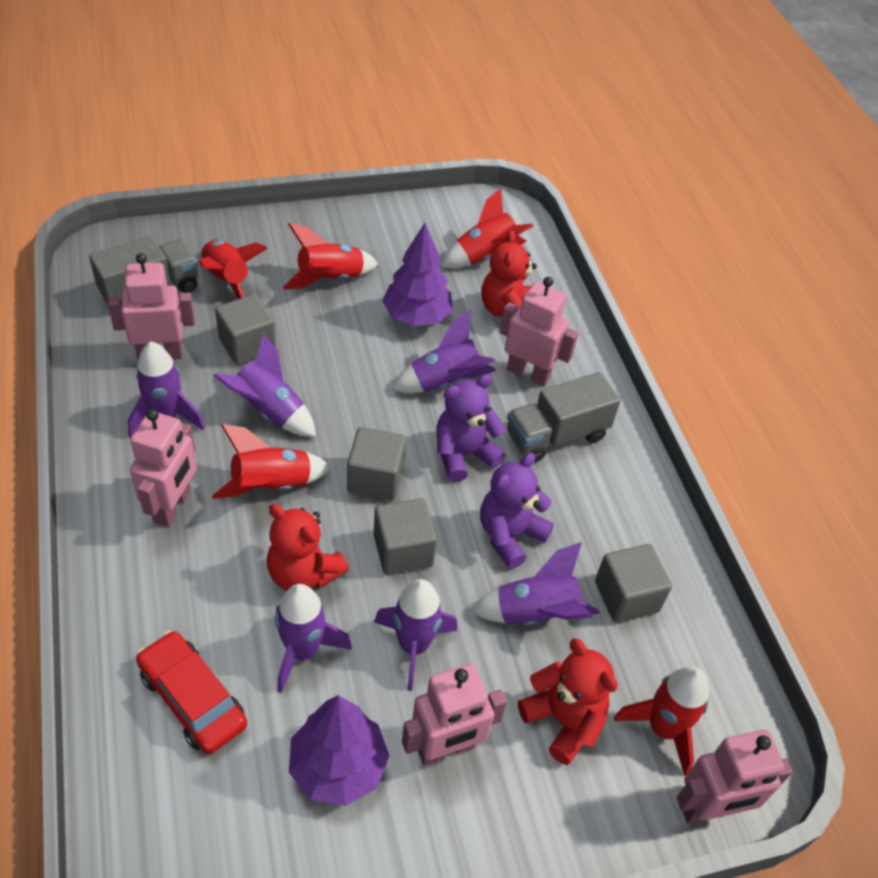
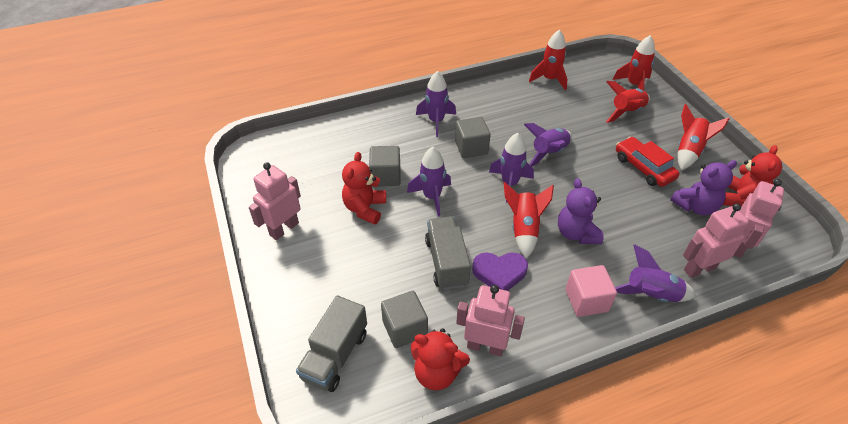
grey cube: 4 -> 3
pink cube: 0 -> 1
pink robot: 5 -> 4
purple heart: 0 -> 1
purple rocket: 6 -> 5
purple tree: 2 -> 0

